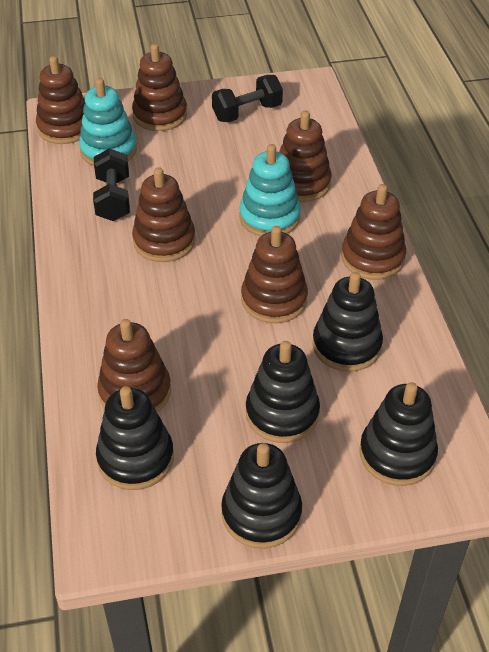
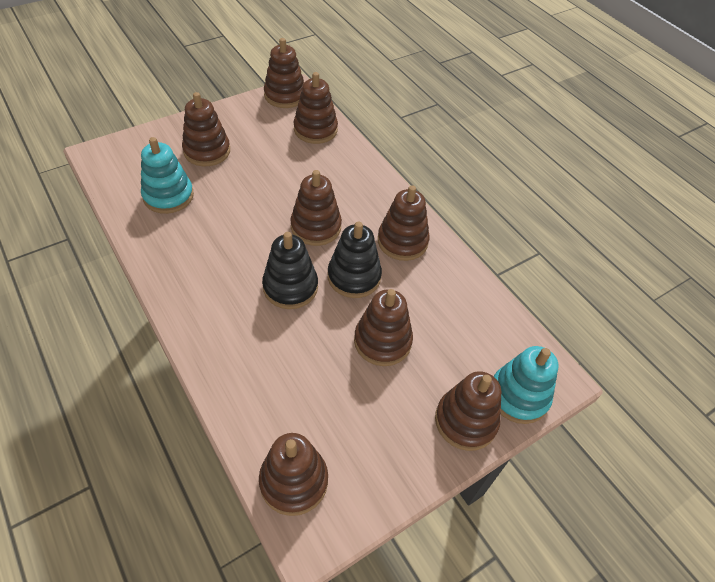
black dumbbell: 2 -> 0
black stacking toy: 5 -> 2
brown stacking toy: 7 -> 8

